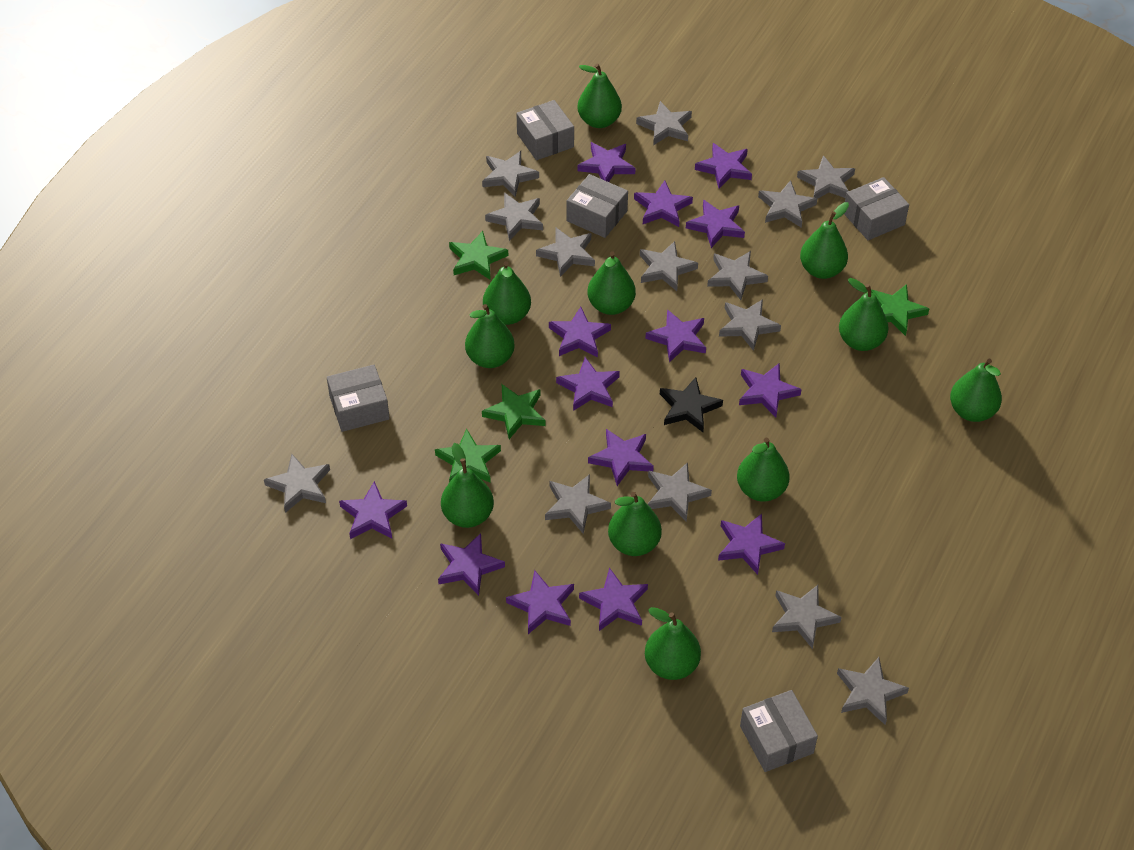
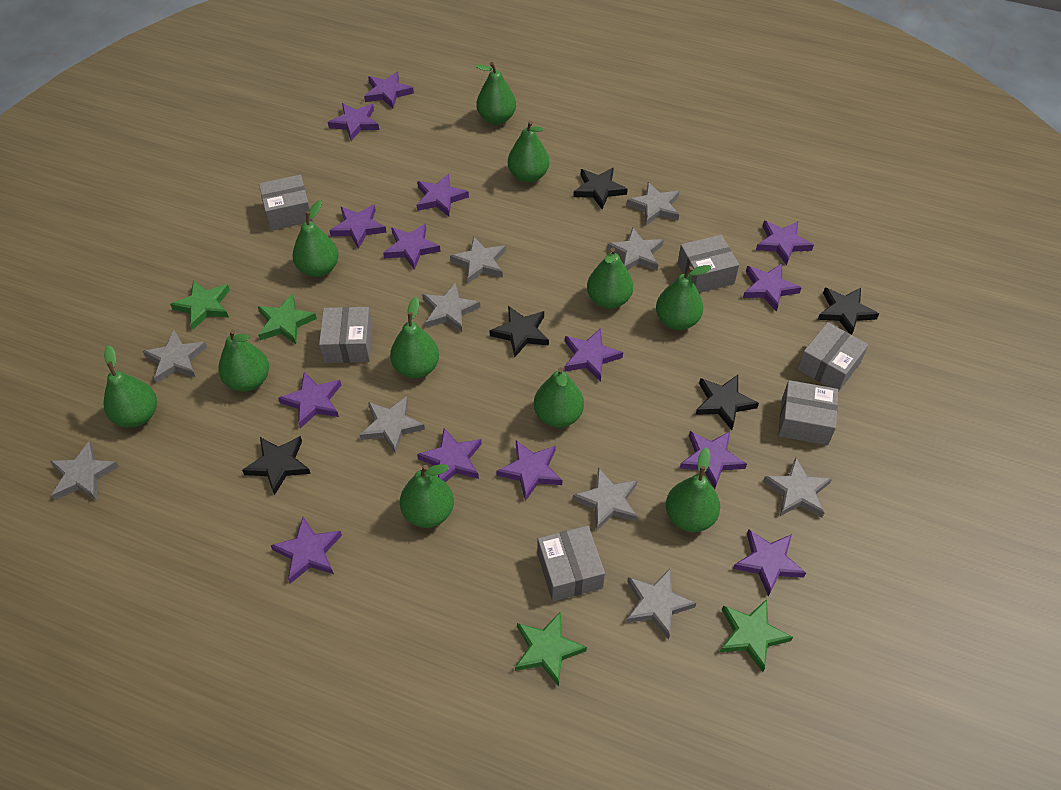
black star: 1 -> 5
grey box: 5 -> 6
grey star: 14 -> 10

